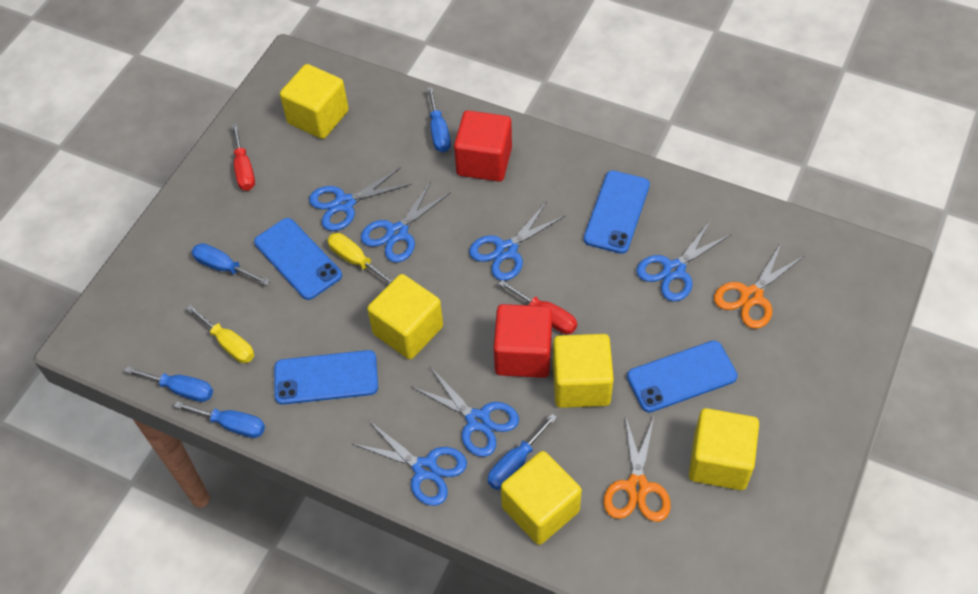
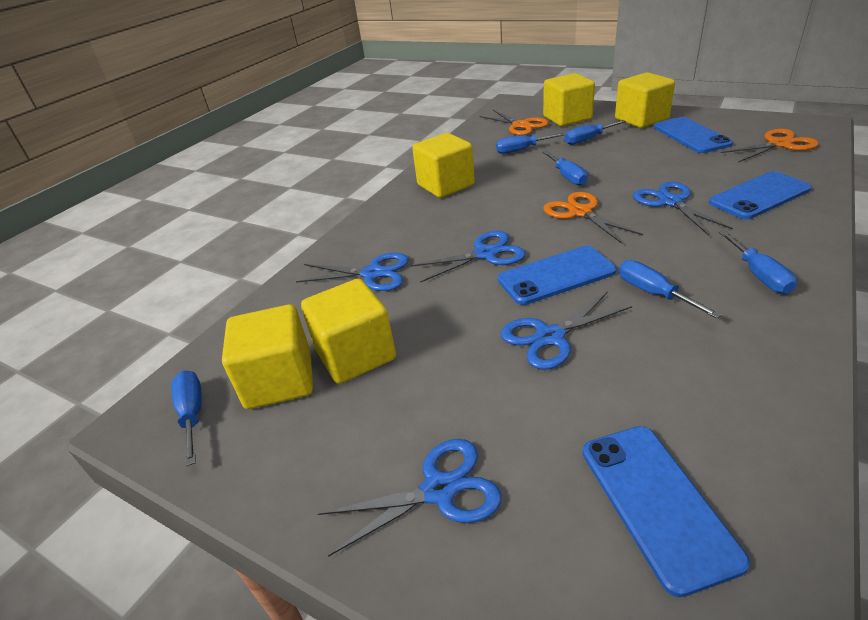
blue scissors: 6 -> 5
blue screwdriver: 5 -> 6
orange scissors: 2 -> 3
red cube: 2 -> 0
red screwdriver: 2 -> 0
yellow screwdriver: 2 -> 0

